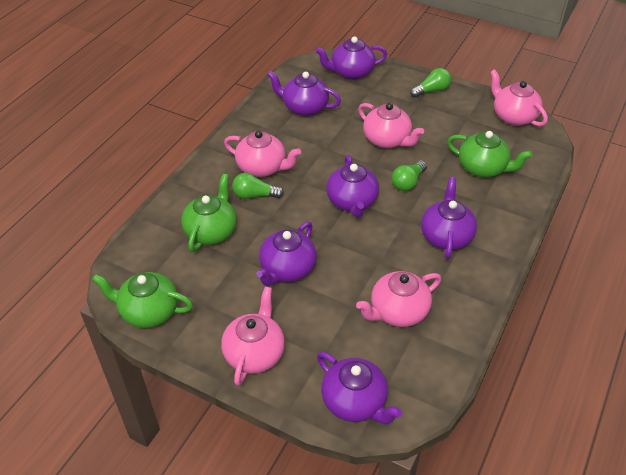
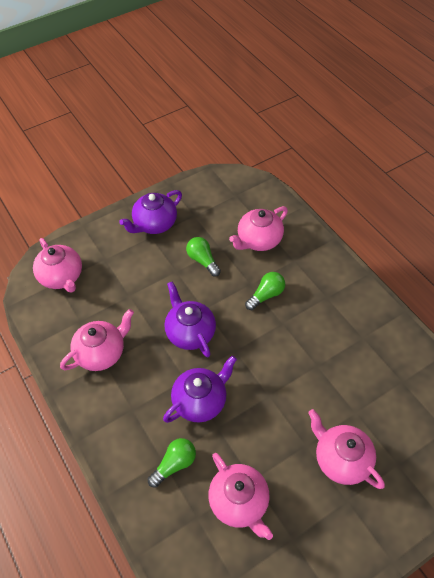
green teapot: 3 -> 0
purple teapot: 6 -> 3

